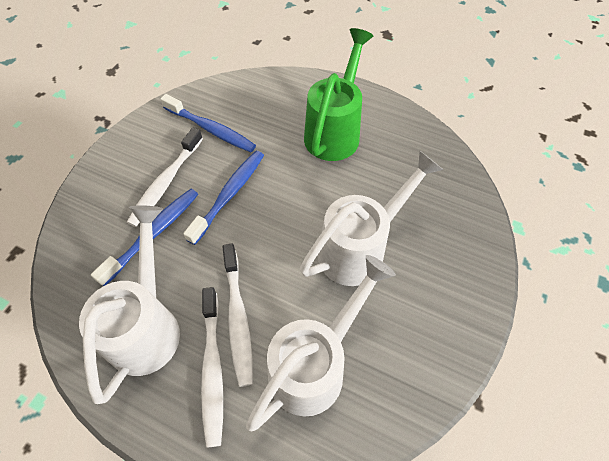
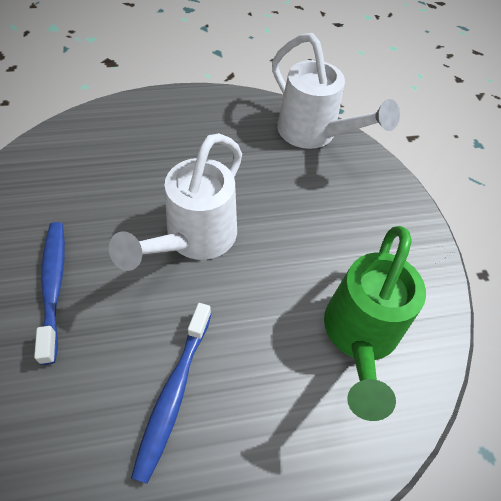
blue toothbrush: 3 -> 2
white toothbrush: 3 -> 0
white watering can: 3 -> 2

